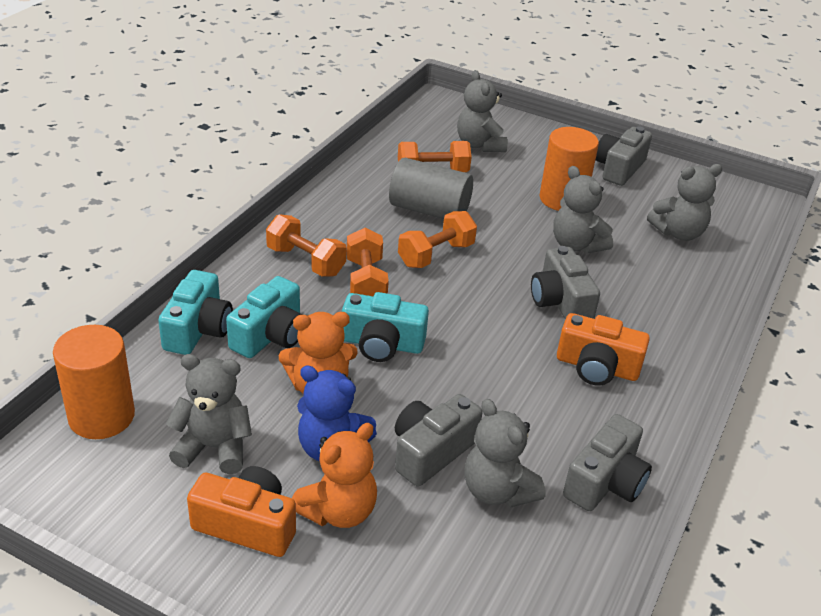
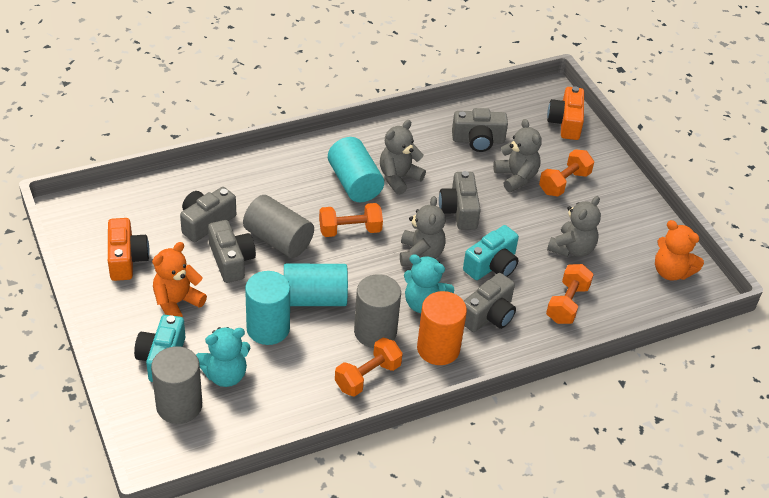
blue teddy bear: 1 -> 0
grey camera: 4 -> 5
grey cylinder: 1 -> 3
grey teddy bear: 5 -> 4
orange cylinder: 2 -> 1
turquoise camera: 3 -> 2
turquoise cylinder: 0 -> 3
turquoise teddy bear: 0 -> 2

